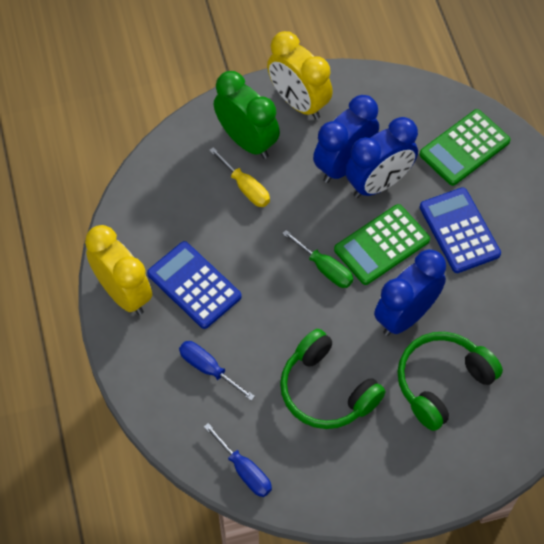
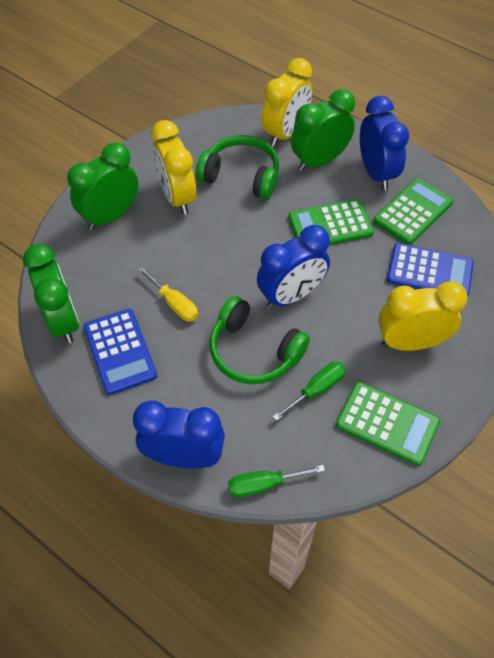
blue screwdriver: 2 -> 0
green calculator: 2 -> 3
green clock: 1 -> 3
green screwdriver: 1 -> 2
yellow clock: 2 -> 3

